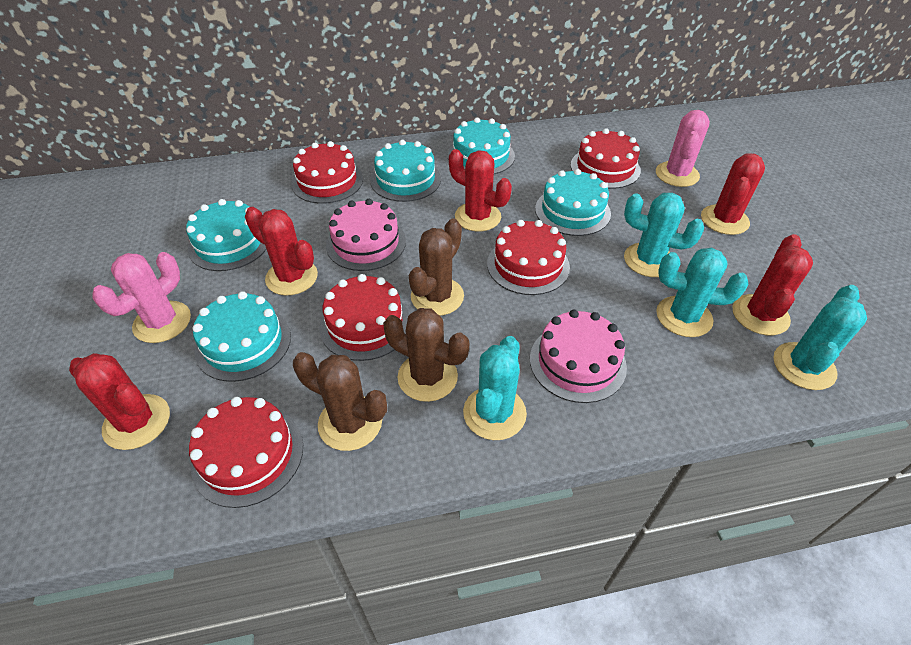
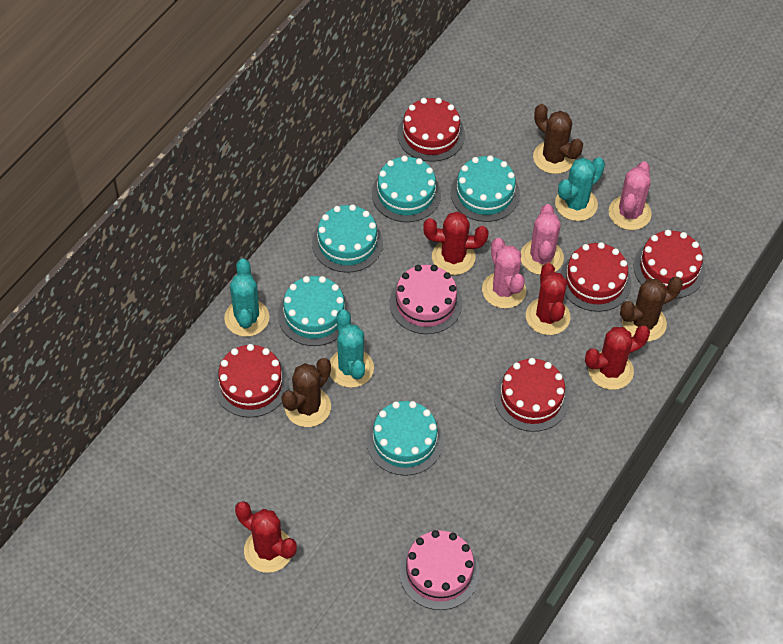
pink cactus: 2 -> 3
red cactus: 5 -> 4
turquoise cactus: 4 -> 3

